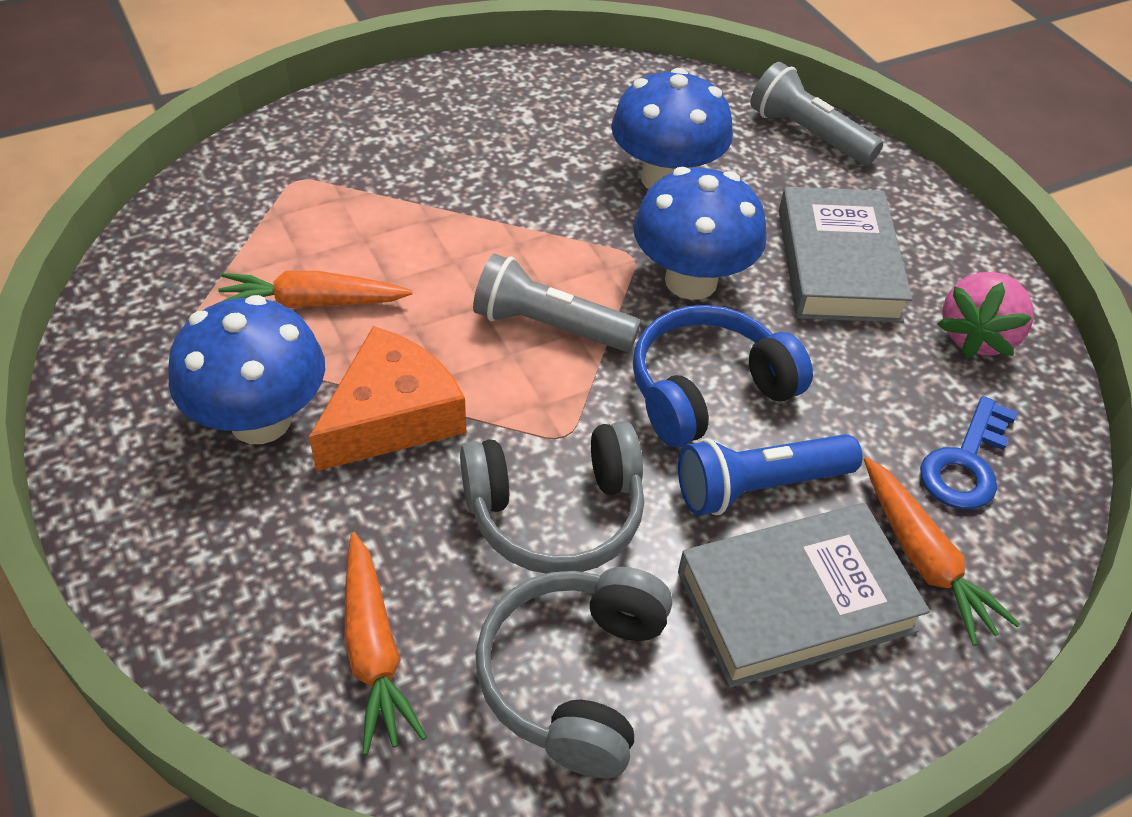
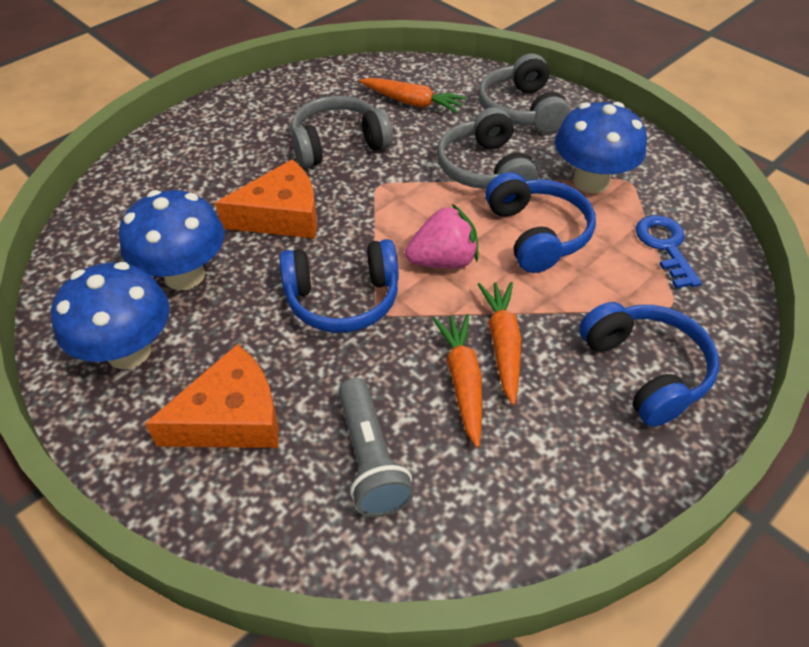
blue flashlight: 1 -> 0
blue headphones: 1 -> 3
grey book: 2 -> 0
grey flashlight: 2 -> 1
grey headphones: 2 -> 3
orange cheese: 1 -> 2

